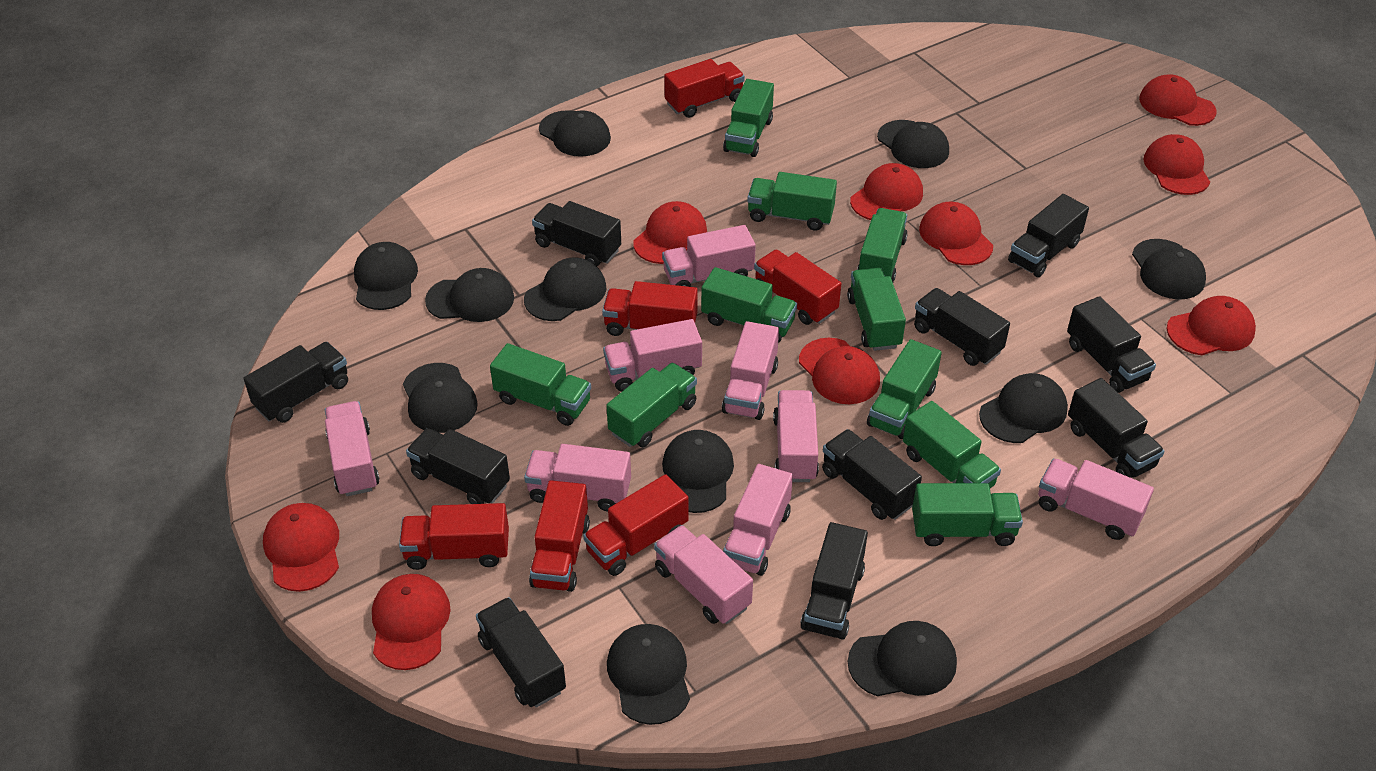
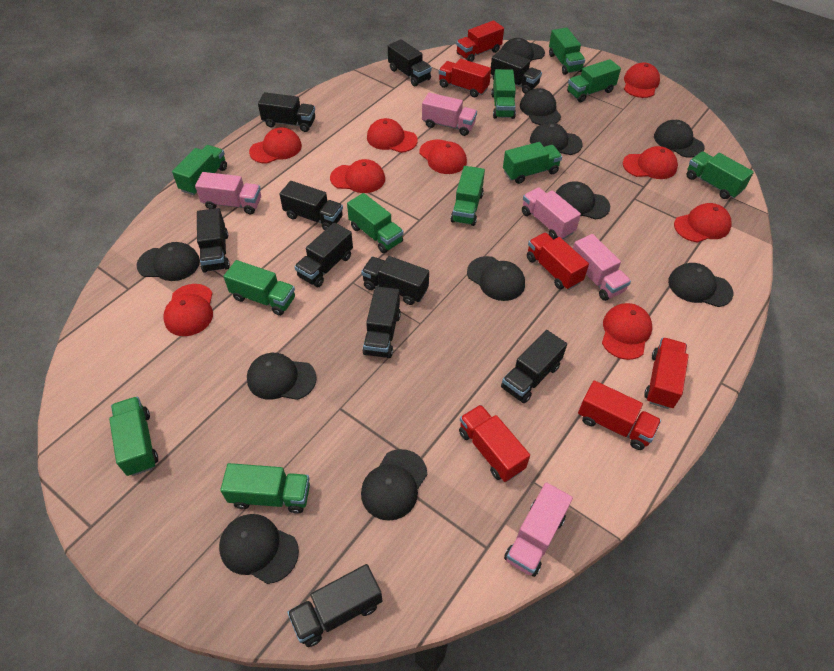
green truck: 10 -> 11
pink truck: 9 -> 5

